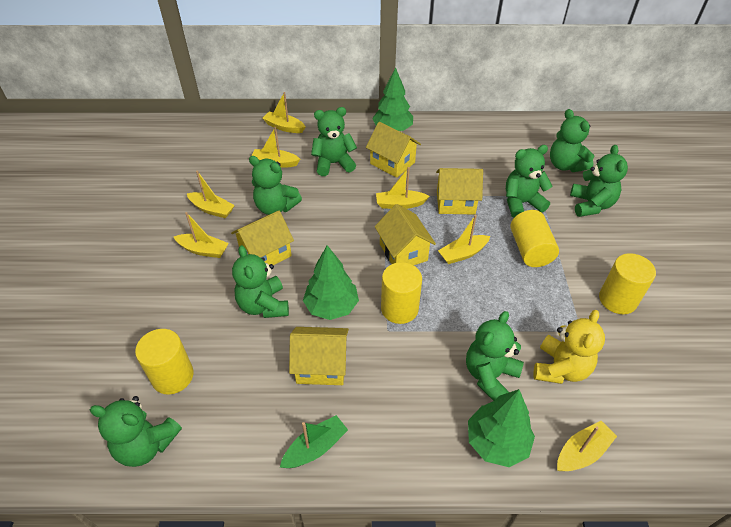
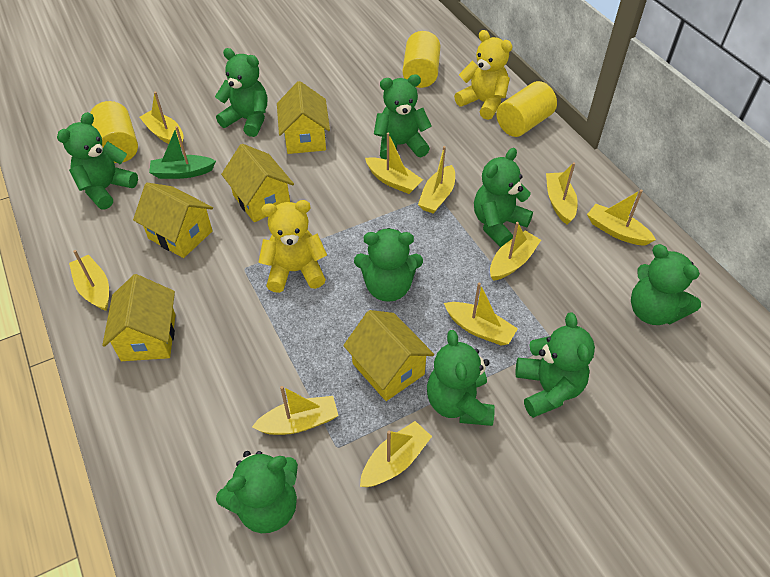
green teddy bear: 8 -> 9
green tree: 3 -> 0
yellow boat: 7 -> 10
yellow cylinder: 4 -> 3
yellow teddy bear: 1 -> 2

